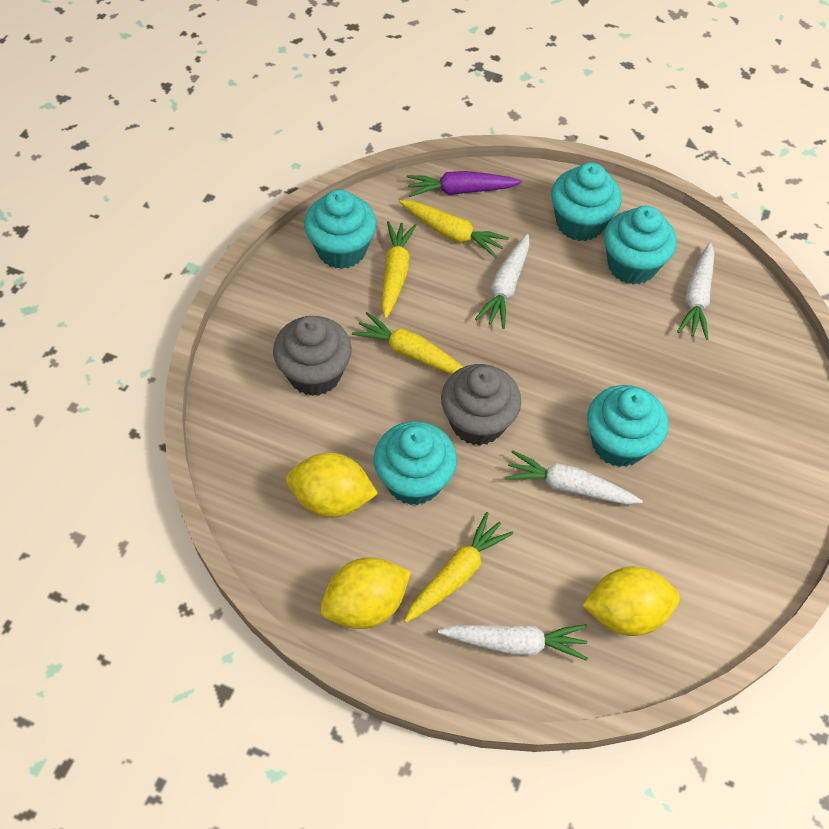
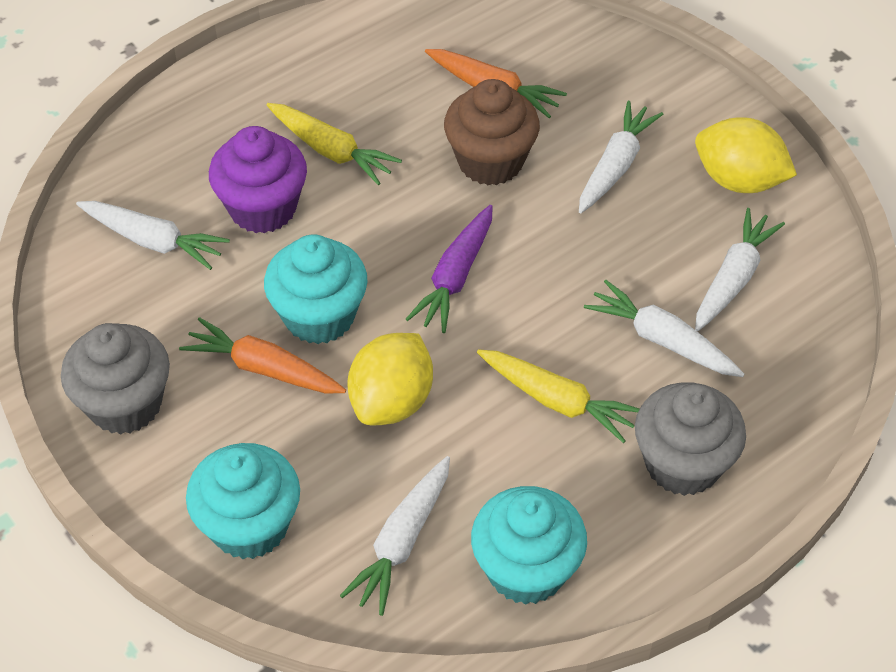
brown cupcake: 0 -> 1
orange carrot: 0 -> 2
purple cupcake: 0 -> 1
turquoise cupcake: 5 -> 3
white carrot: 4 -> 5
yellow carrot: 4 -> 2
yellow lemon: 3 -> 2

